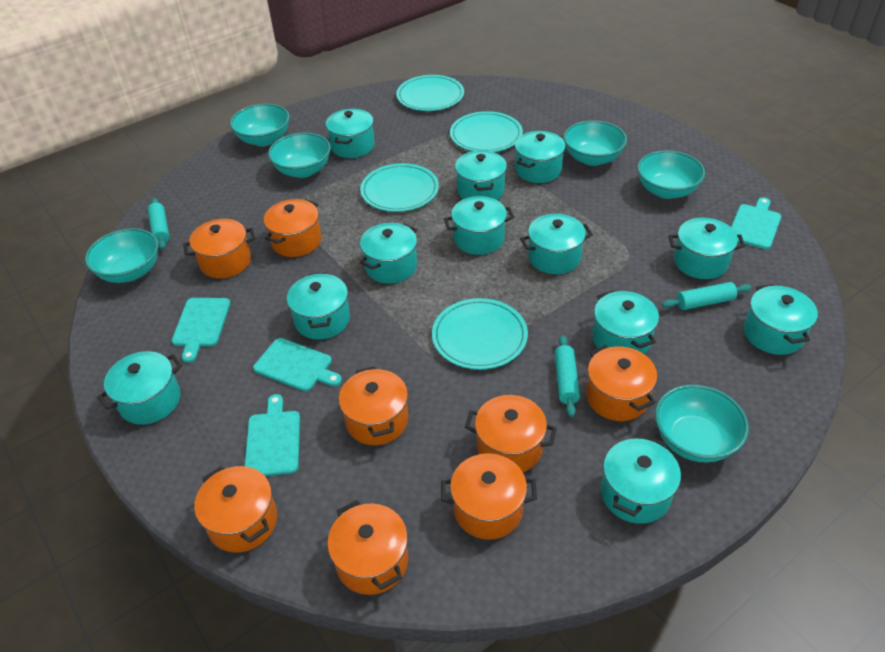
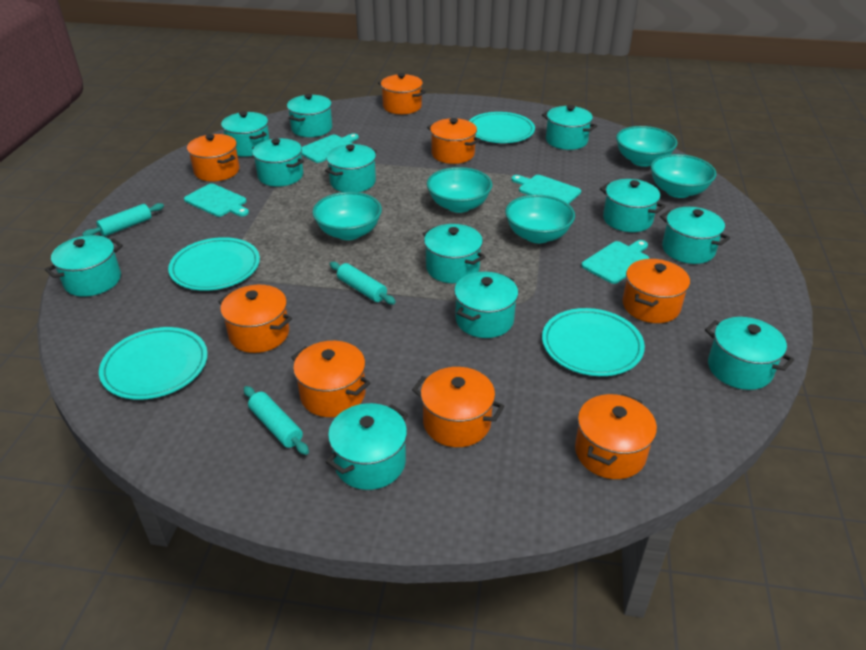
turquoise bowl: 6 -> 5

